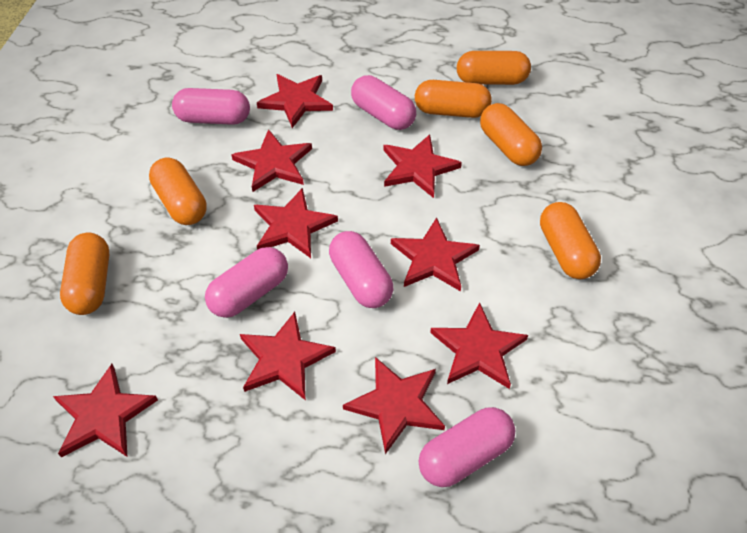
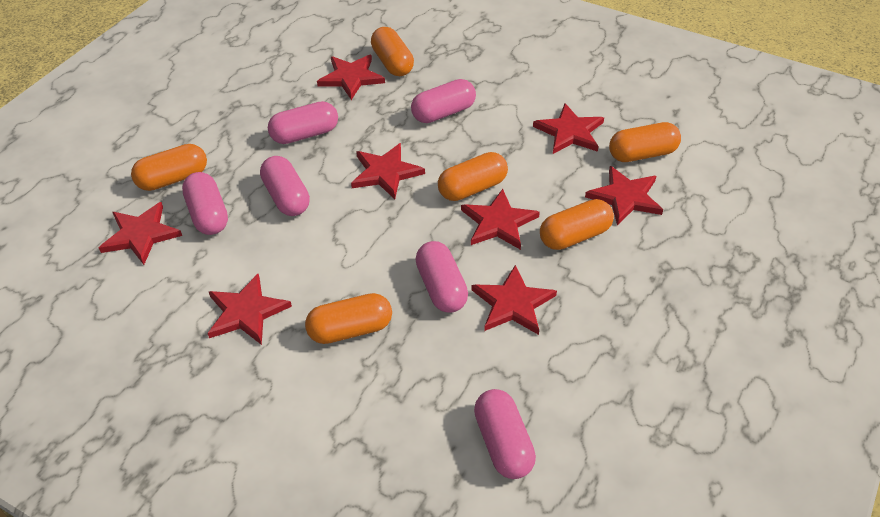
pink capsule: 5 -> 6
red star: 9 -> 8

